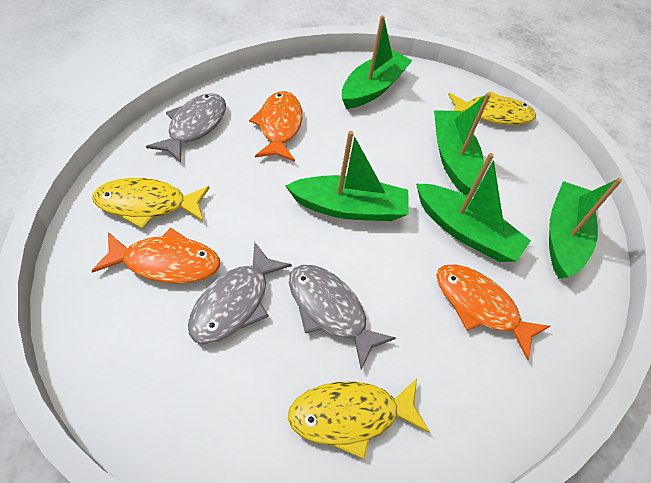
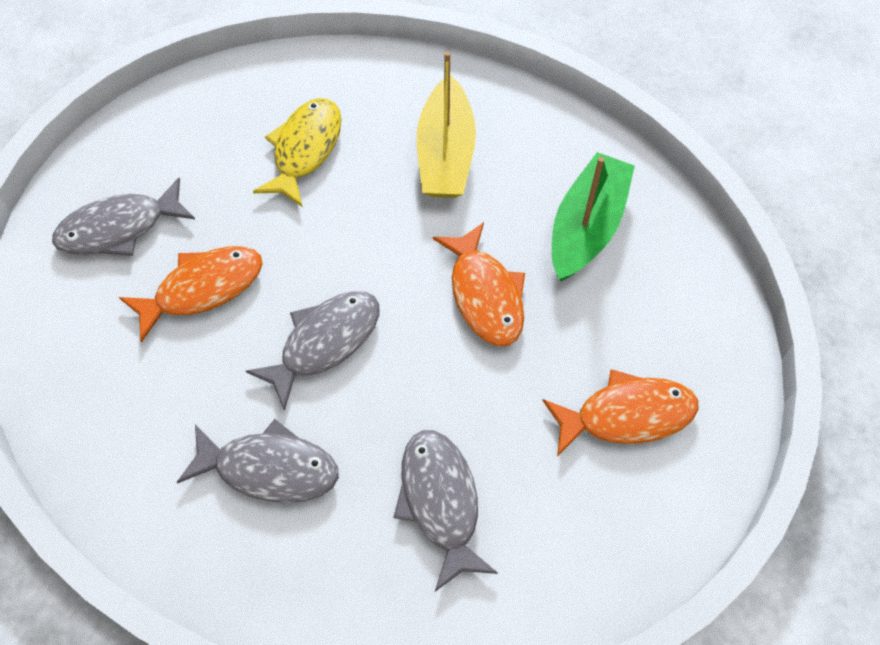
green boat: 5 -> 1
grey fish: 3 -> 4
yellow boat: 0 -> 1
yellow fish: 3 -> 1

